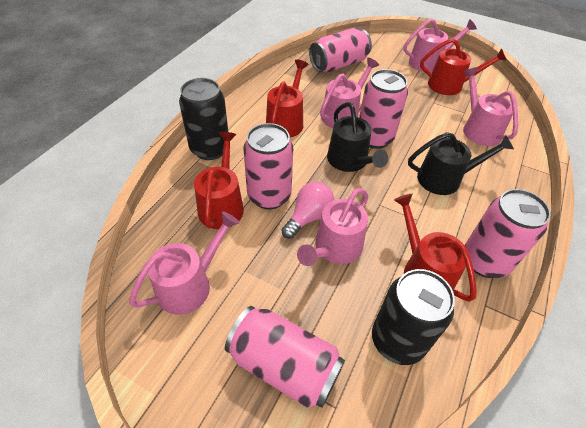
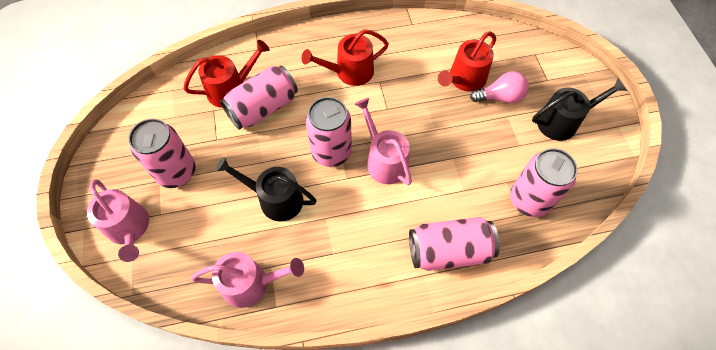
black can: 2 -> 0
pink watering can: 5 -> 3
red watering can: 4 -> 3

